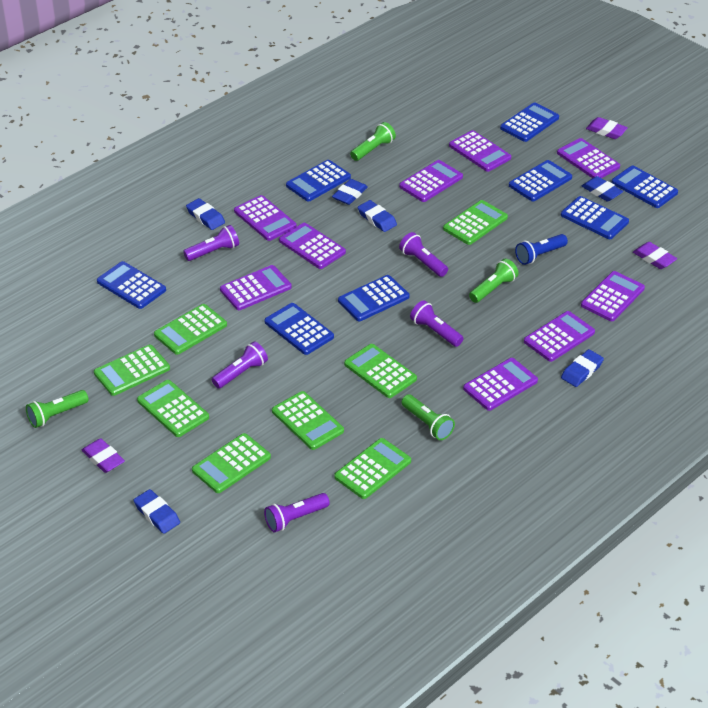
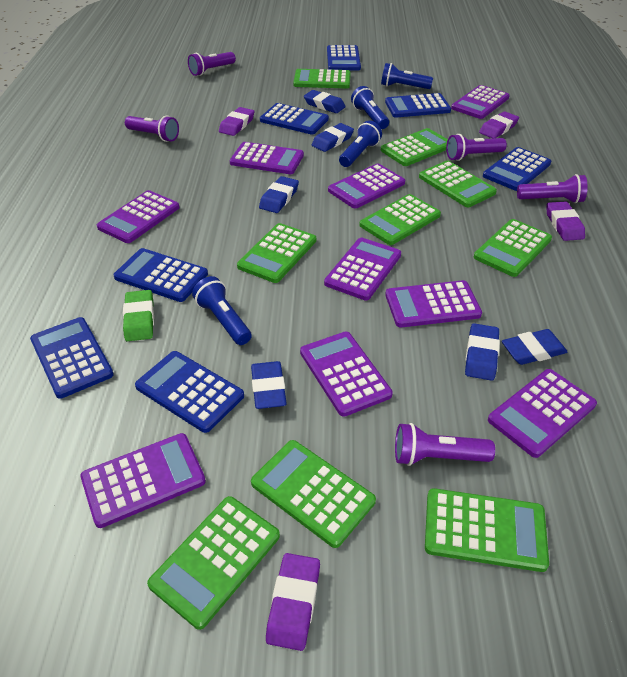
blue calculator: 8 -> 7
blue flashlight: 1 -> 4
green calculator: 8 -> 9
green eraser: 0 -> 1
green flashlight: 4 -> 0
purple eraser: 3 -> 4

